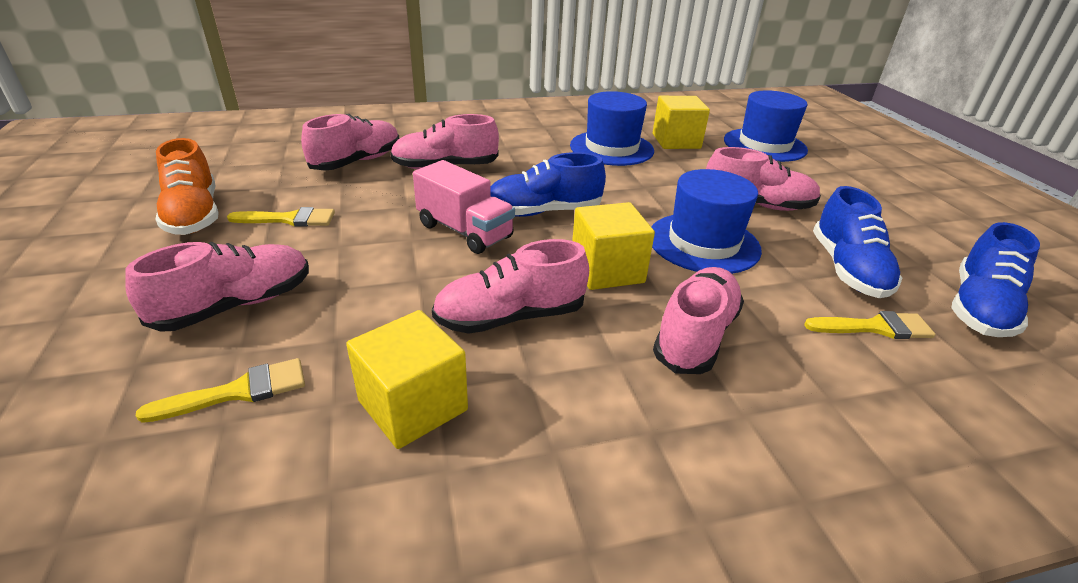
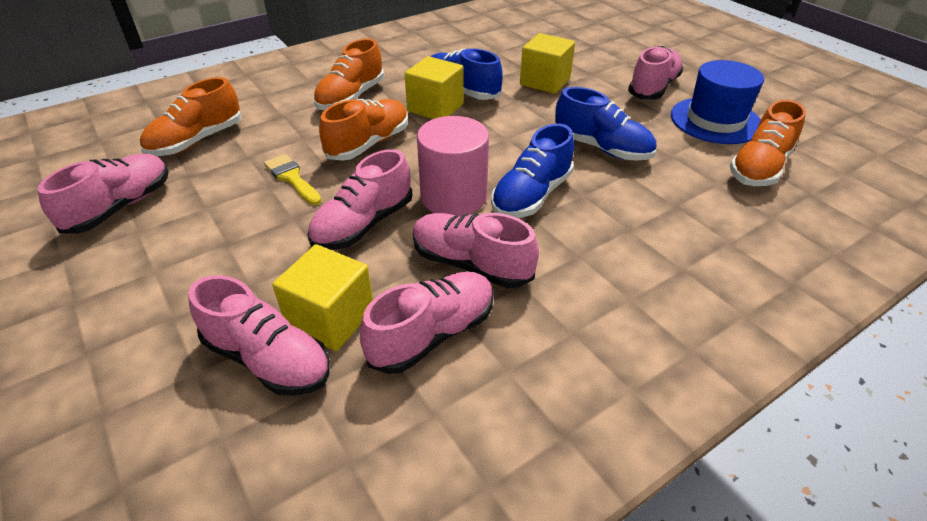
blue hat: 3 -> 1
orange shoe: 1 -> 4
pink cylinder: 0 -> 1
pink truck: 1 -> 0
yellow brush: 3 -> 1

